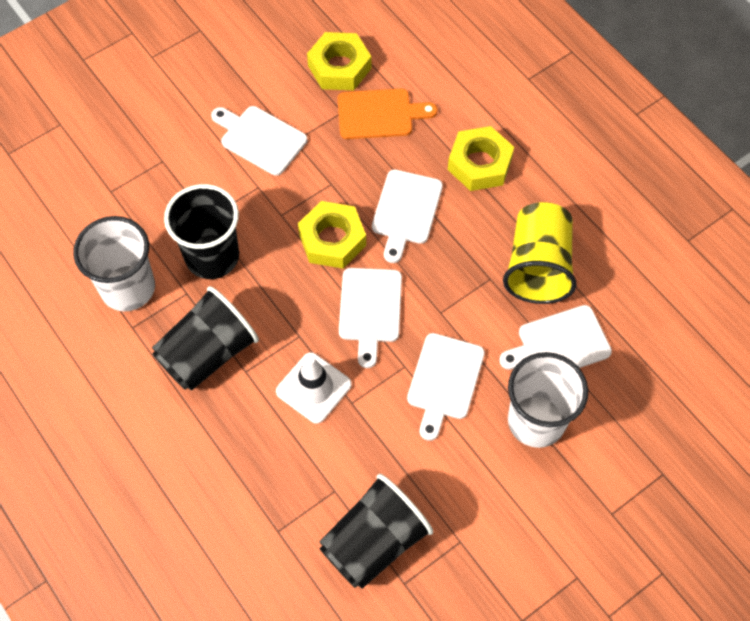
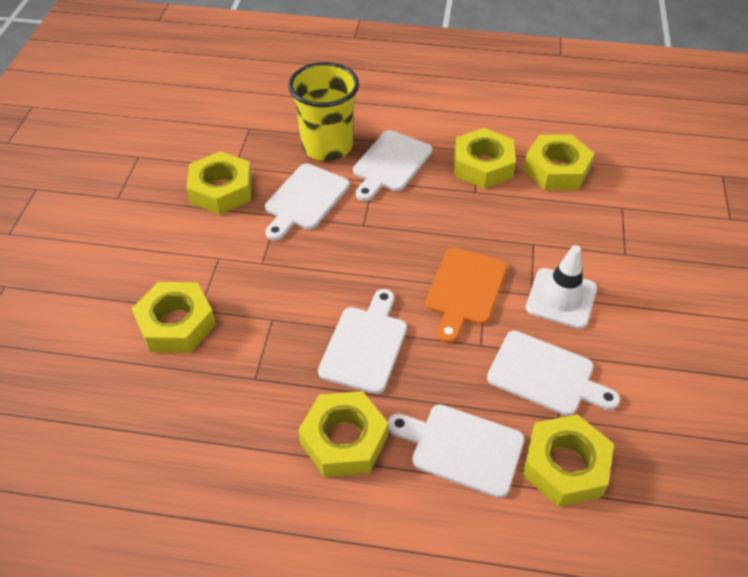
black cup: 3 -> 0
white cup: 2 -> 0
yellow nut: 3 -> 6

